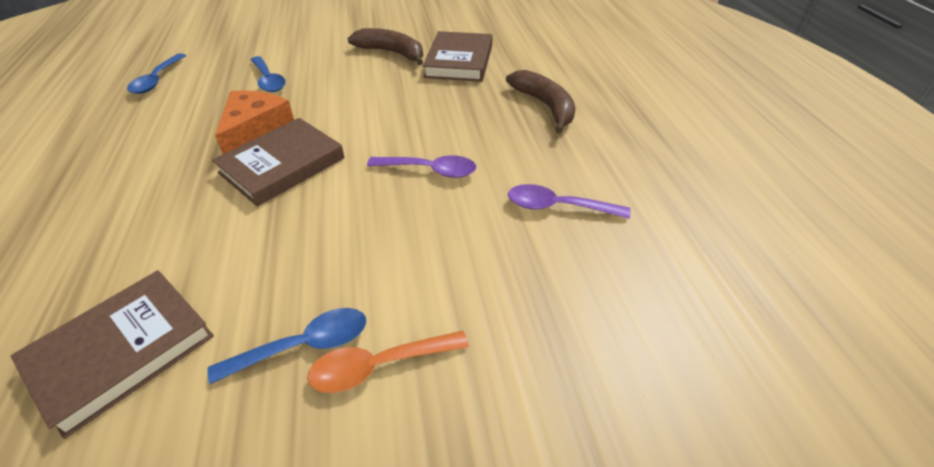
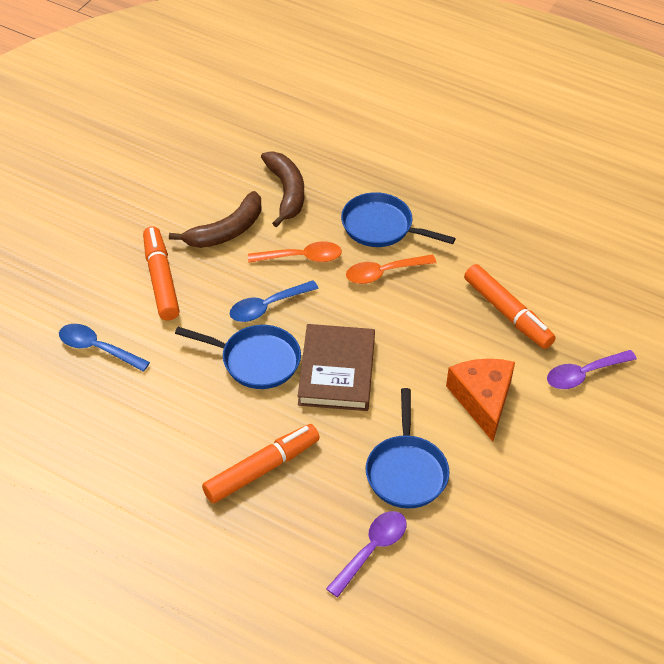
blue pan: 0 -> 3
blue spoon: 3 -> 2
brown book: 3 -> 1
orange marker: 0 -> 3
orange spoon: 1 -> 2

